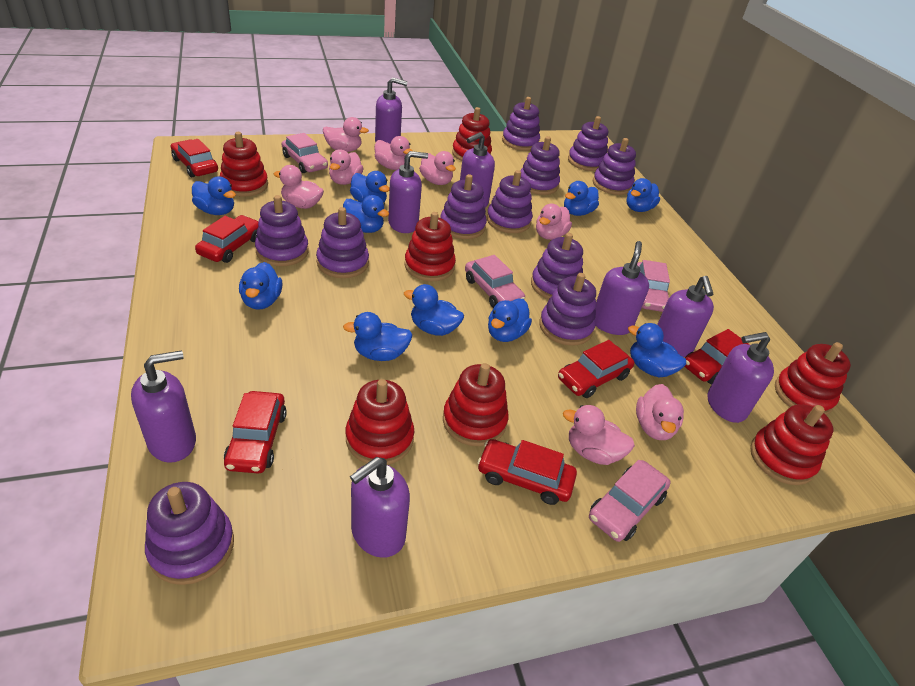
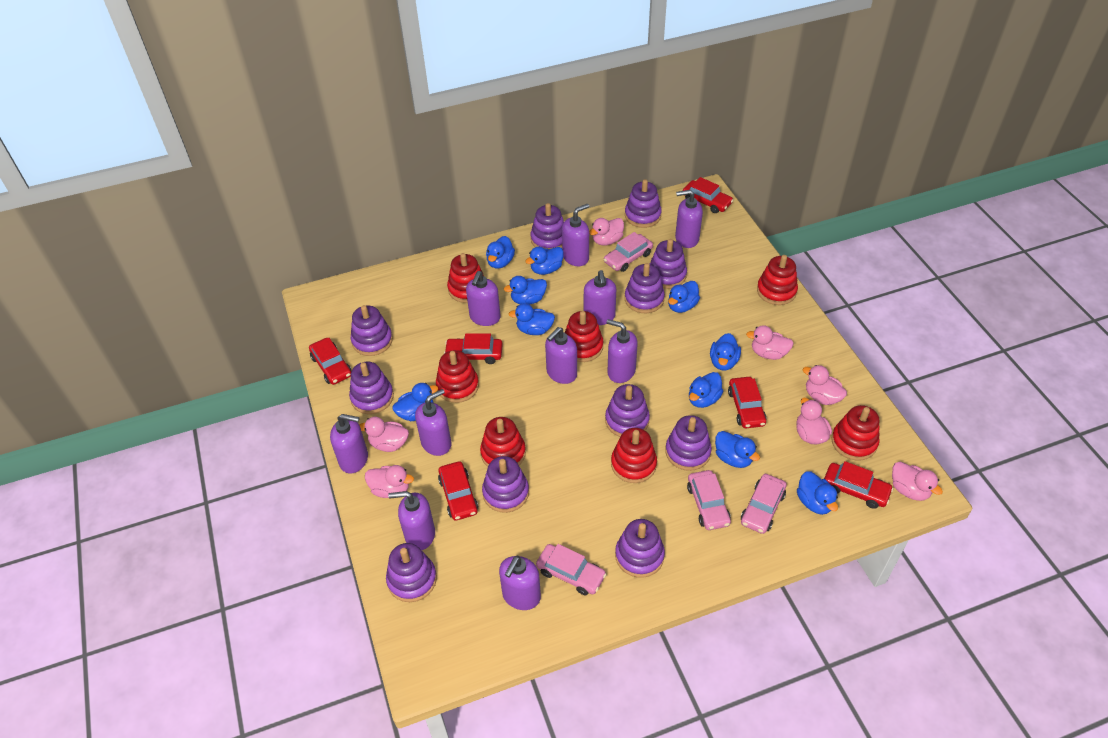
pink duck: 8 -> 7
purple soap dispenser: 8 -> 10

